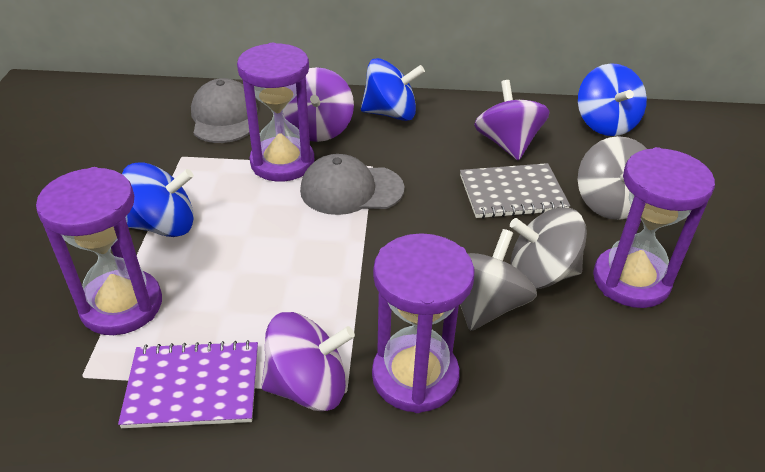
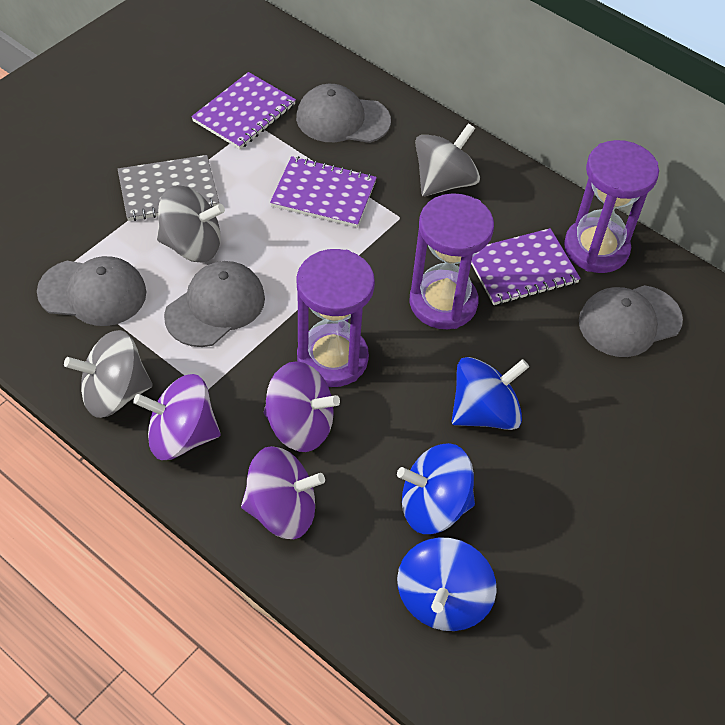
grey cap: 2 -> 4
purple hourglass: 4 -> 3
purple notebook: 1 -> 3

